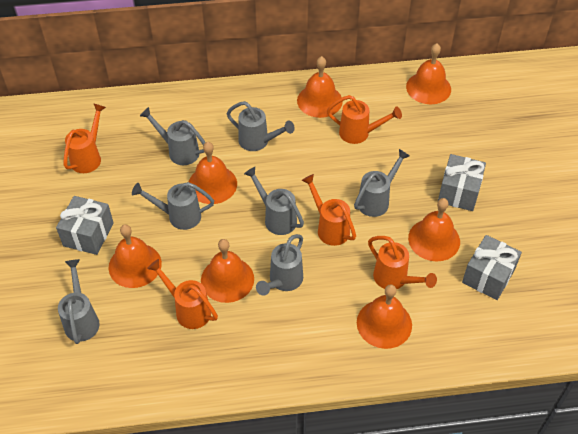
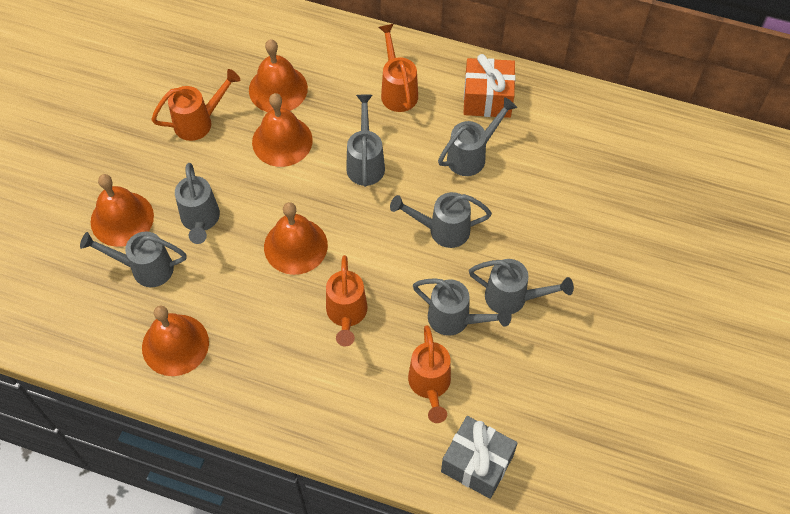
grey gift: 3 -> 1
orange bell: 7 -> 5
orange gift: 0 -> 1
orange watering can: 5 -> 4

